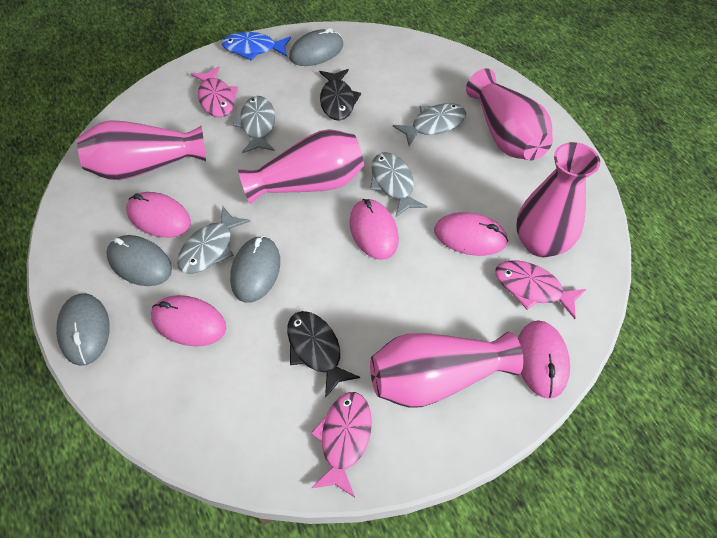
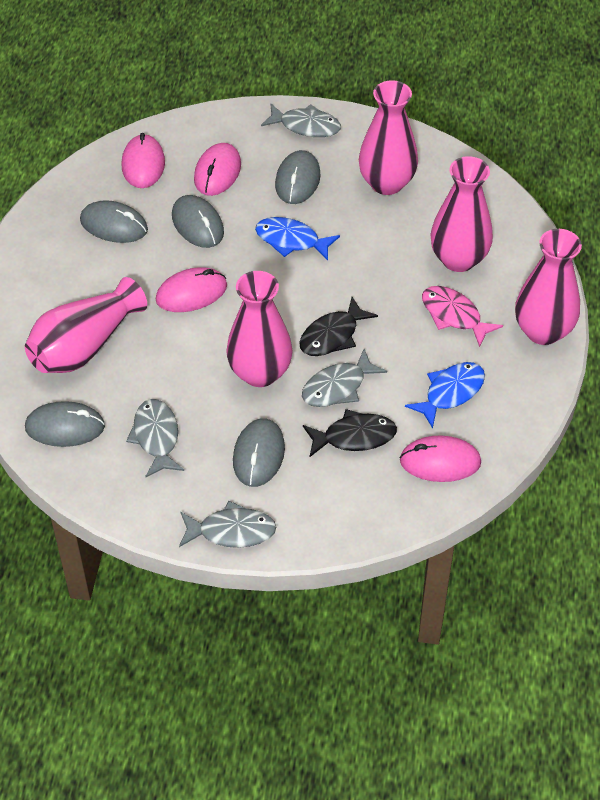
blue fish: 1 -> 2
grey mouse: 4 -> 5
pink fish: 3 -> 1
pink mouse: 5 -> 4

